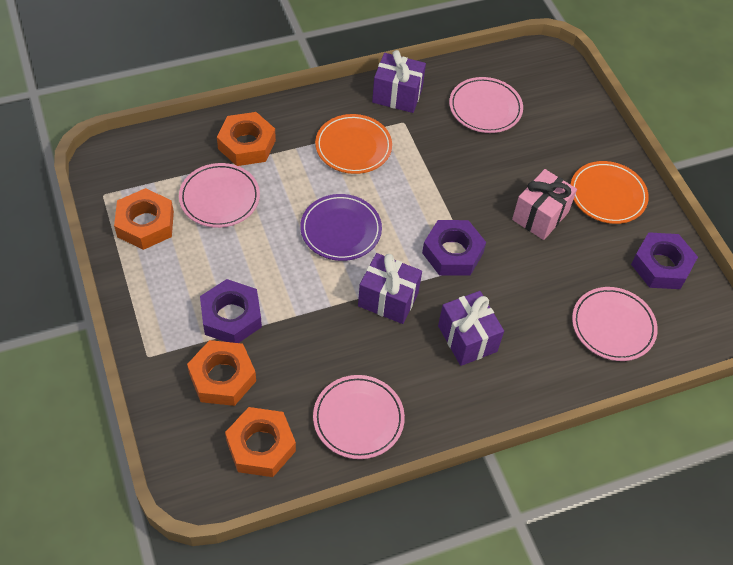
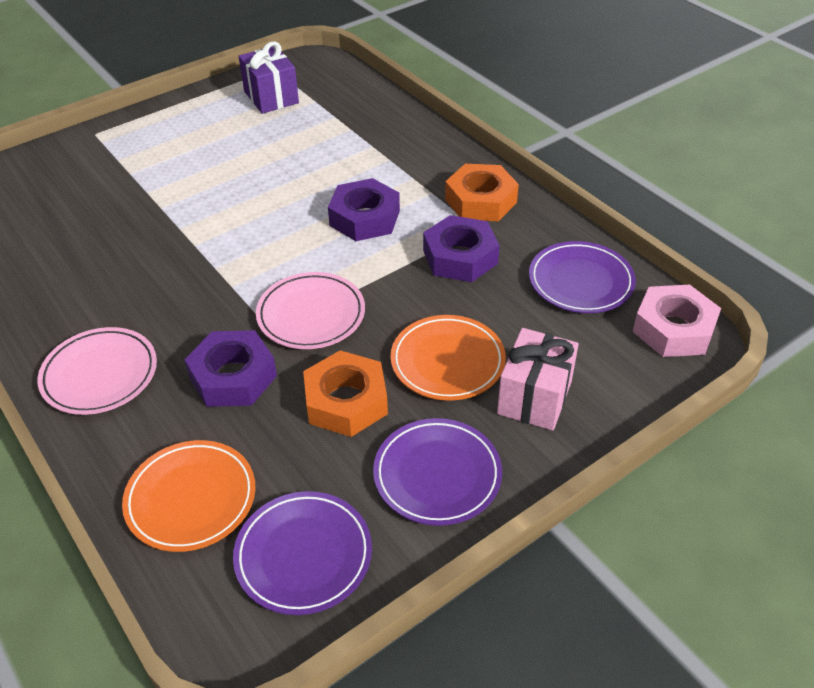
orange nut: 4 -> 2
pink nut: 0 -> 1
pink plate: 4 -> 2
purple gift: 3 -> 1
purple plate: 1 -> 3

